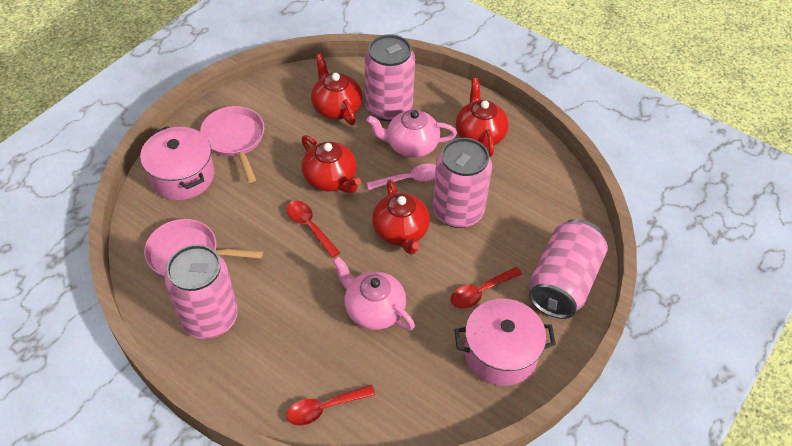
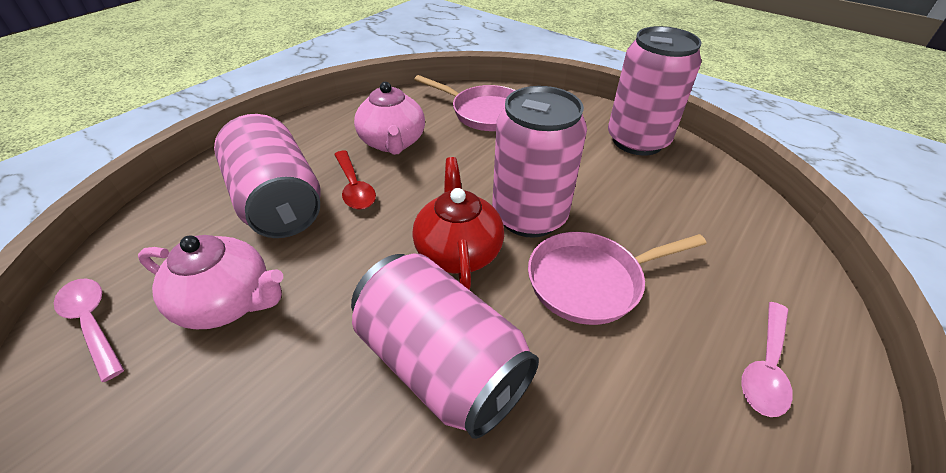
pink pot: 2 -> 0
pink spoon: 1 -> 2
red spoon: 3 -> 1
red teapot: 4 -> 1

